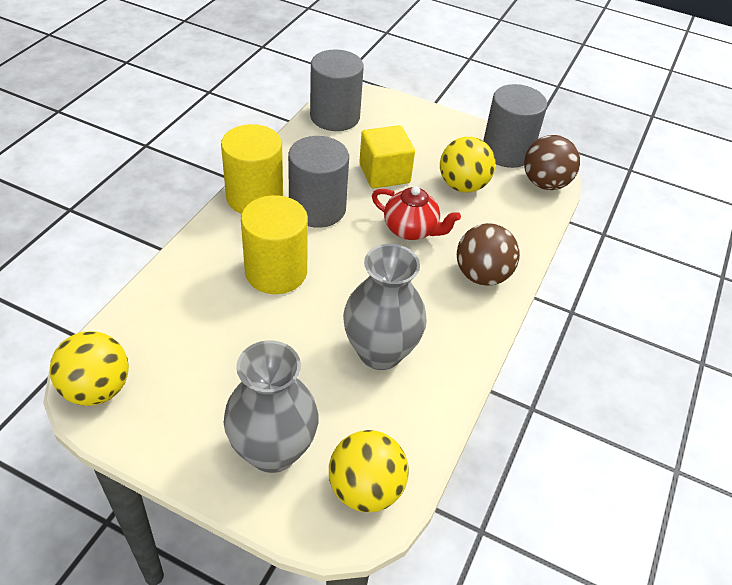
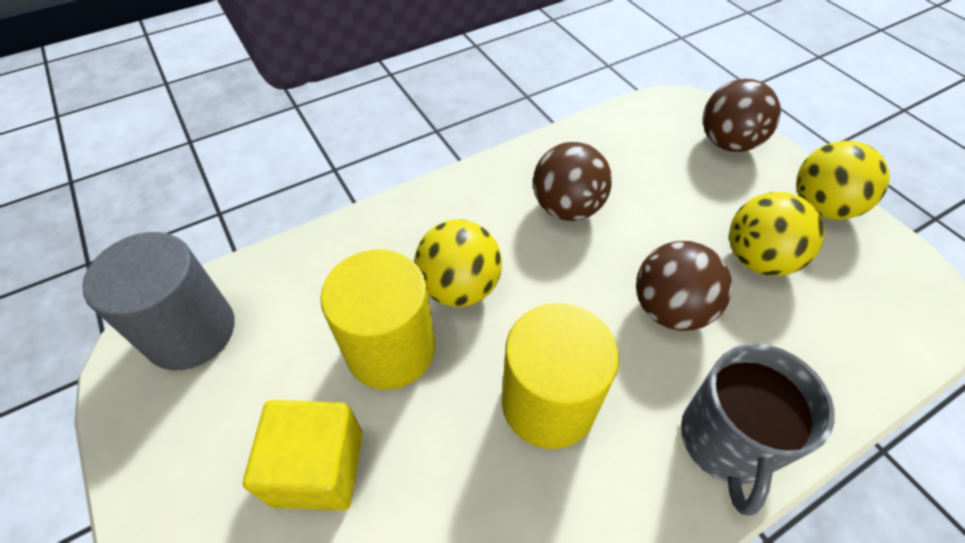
brown ball: 2 -> 3
grey cylinder: 3 -> 1
grey mug: 0 -> 1
grey vase: 2 -> 0
red teapot: 1 -> 0

